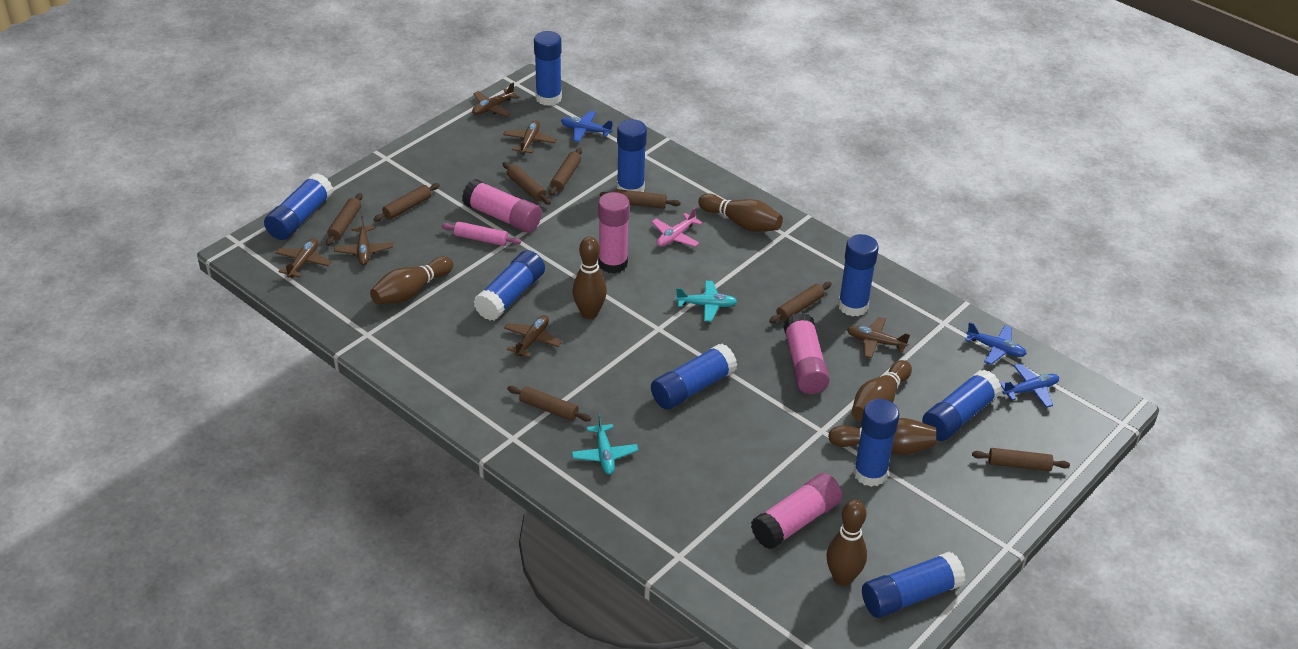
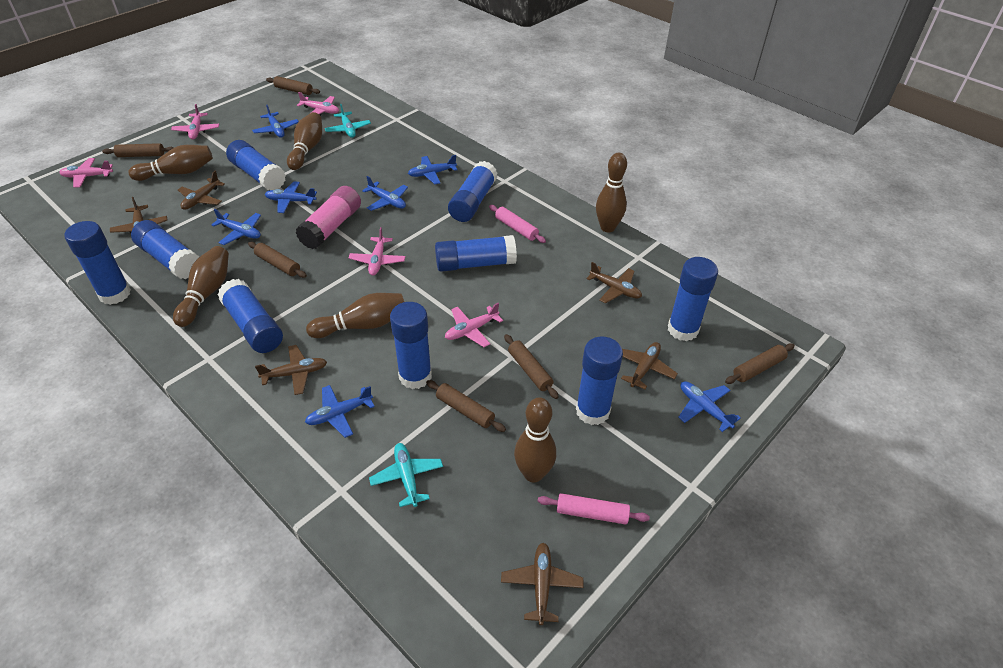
blue plane: 3 -> 7
brown rolling pin: 8 -> 6
pink glue stick: 4 -> 1
pink plane: 1 -> 5
pink rolling pin: 1 -> 2

